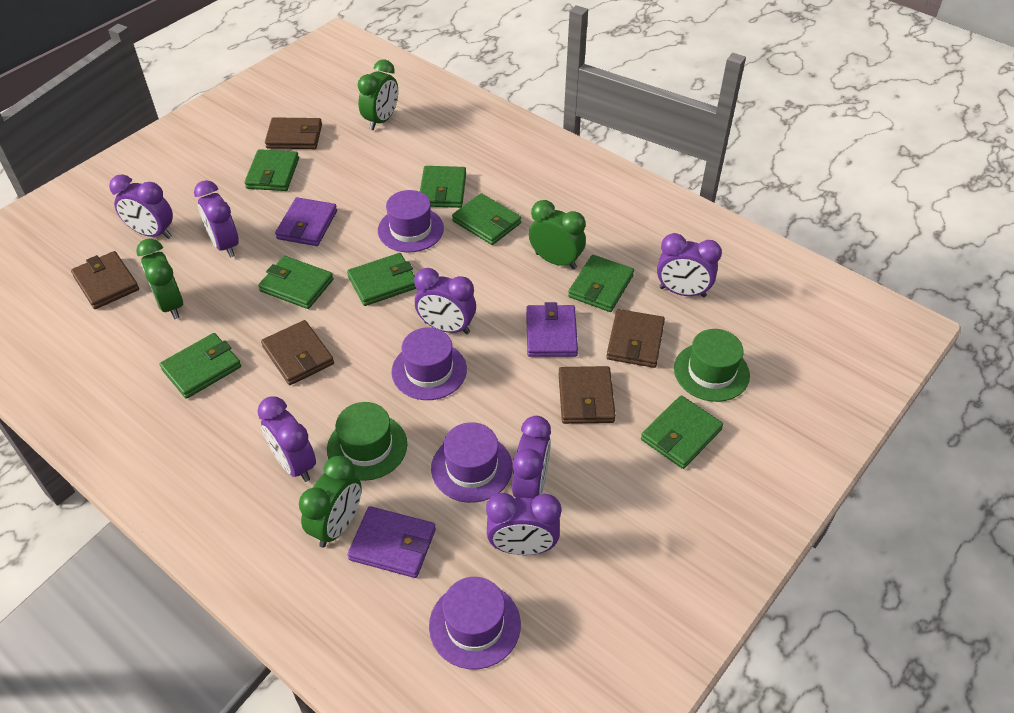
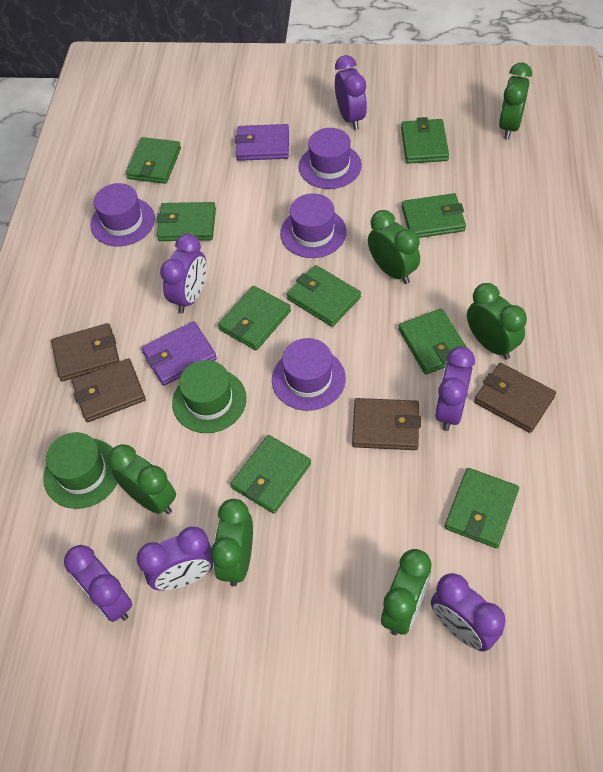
brown wallet: 5 -> 4
green clock: 4 -> 6
green wallet: 8 -> 9
purple clock: 7 -> 6
purple wallet: 3 -> 2

